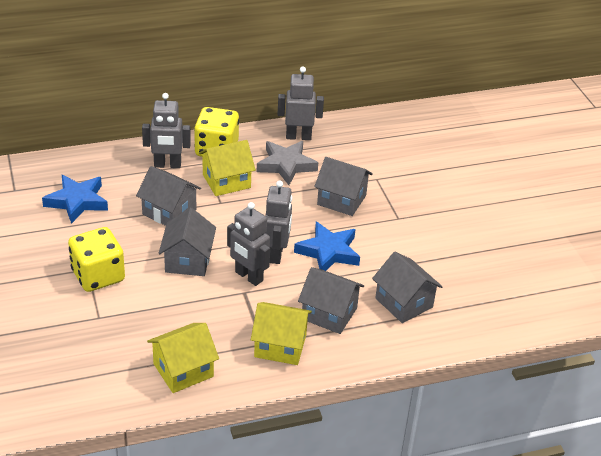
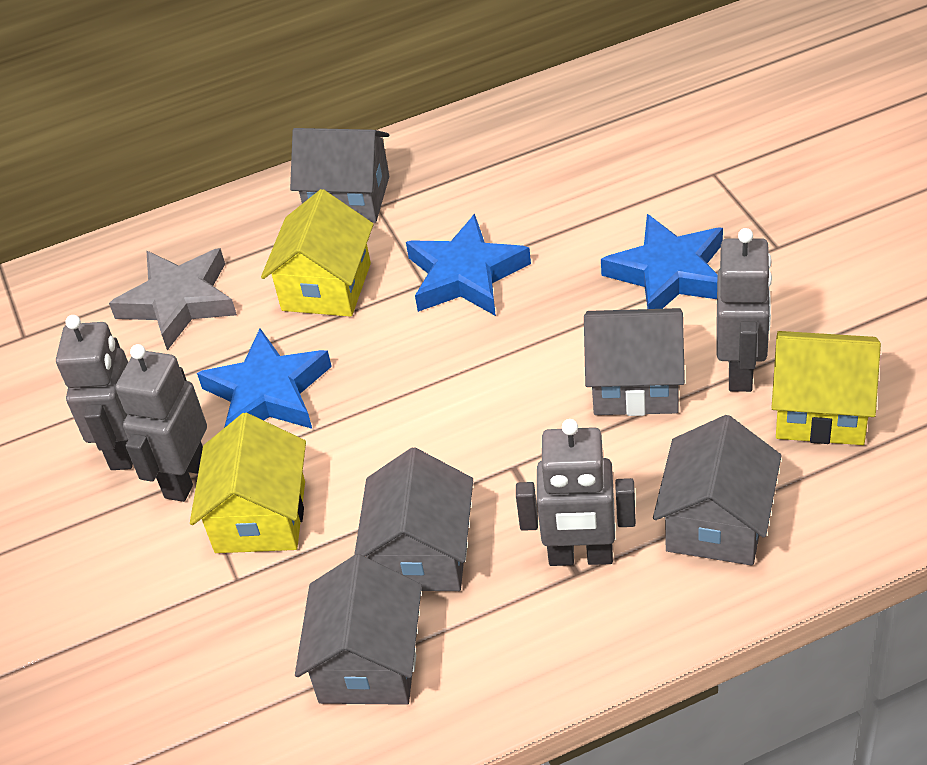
blue star: 2 -> 3
yellow dice: 2 -> 0

